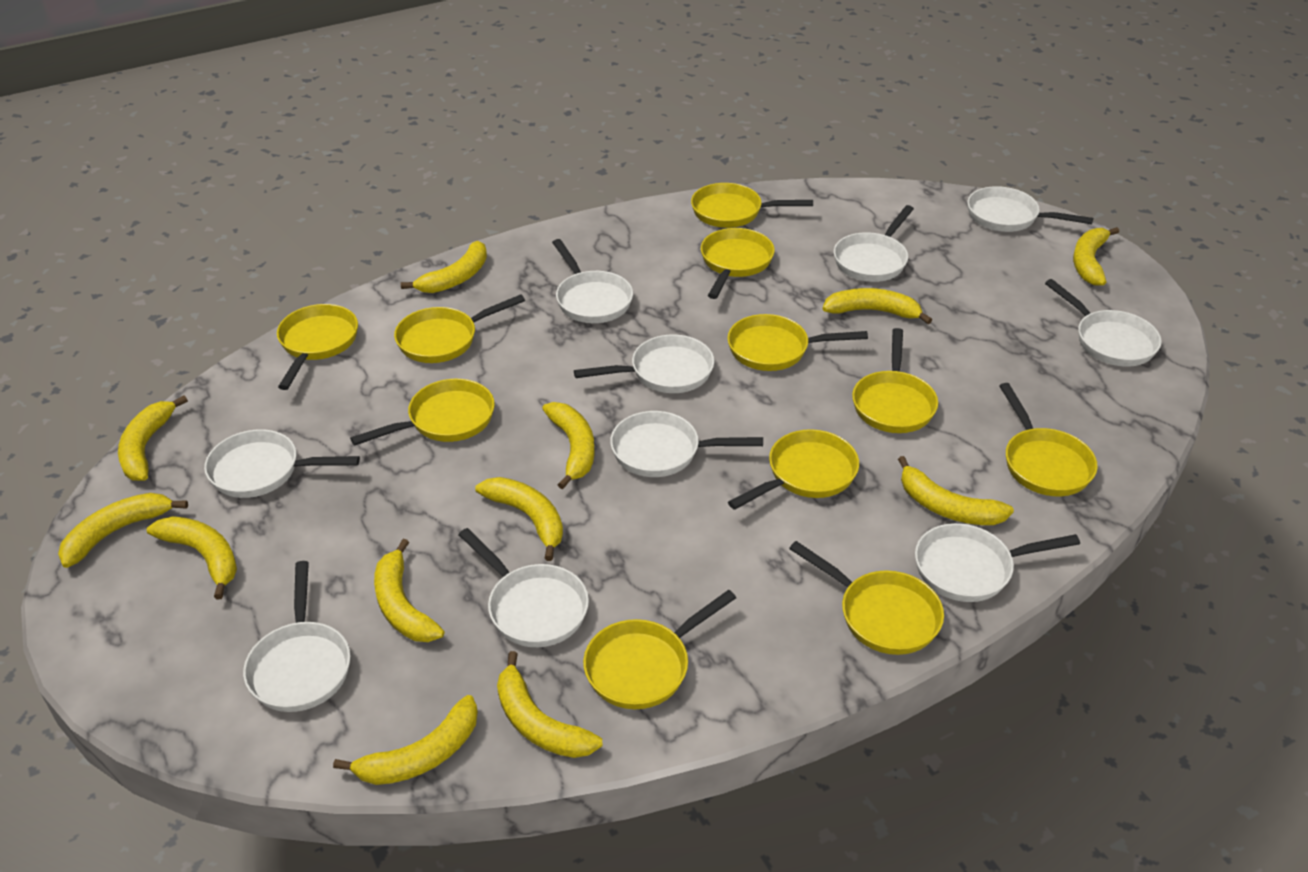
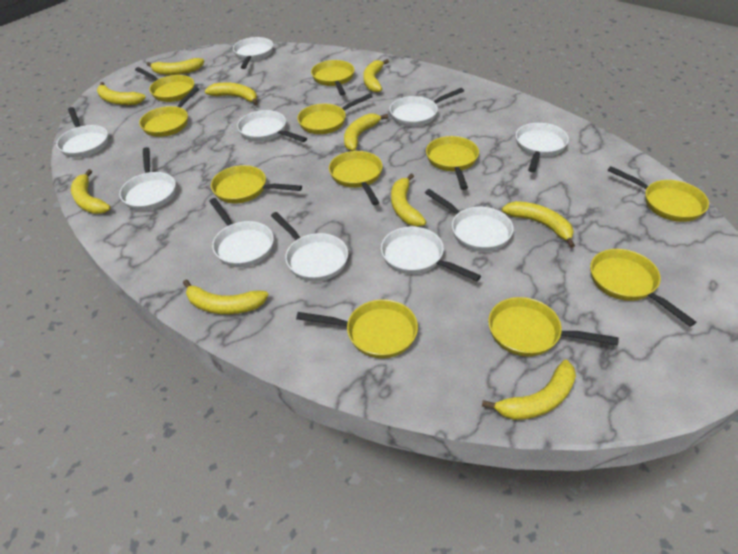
yellow banana: 12 -> 10

